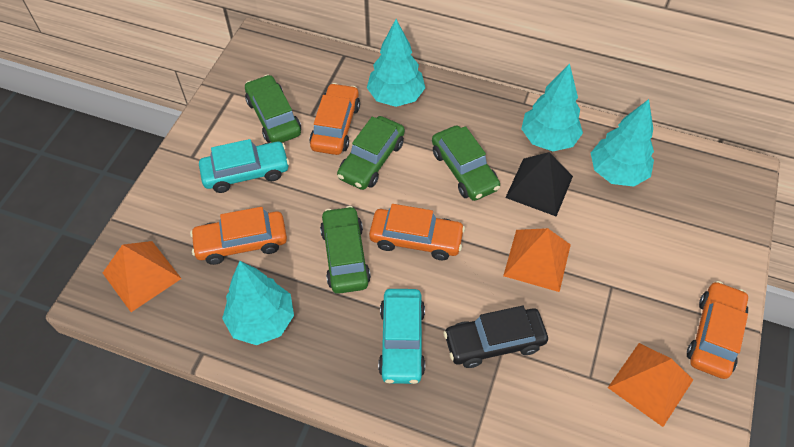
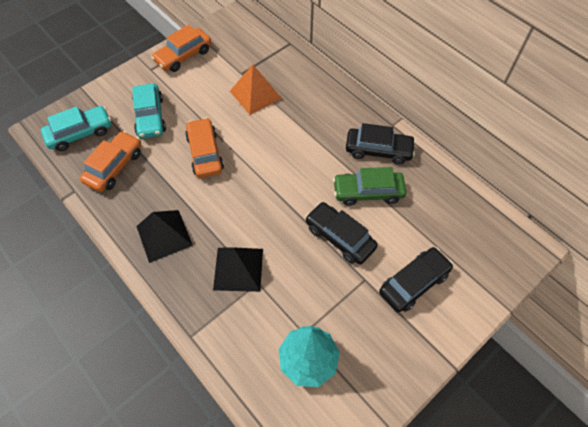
black car: 1 -> 3
black pyramid: 1 -> 2
green car: 4 -> 1
orange car: 4 -> 3
orange pyramid: 3 -> 1
turquoise tree: 4 -> 1

